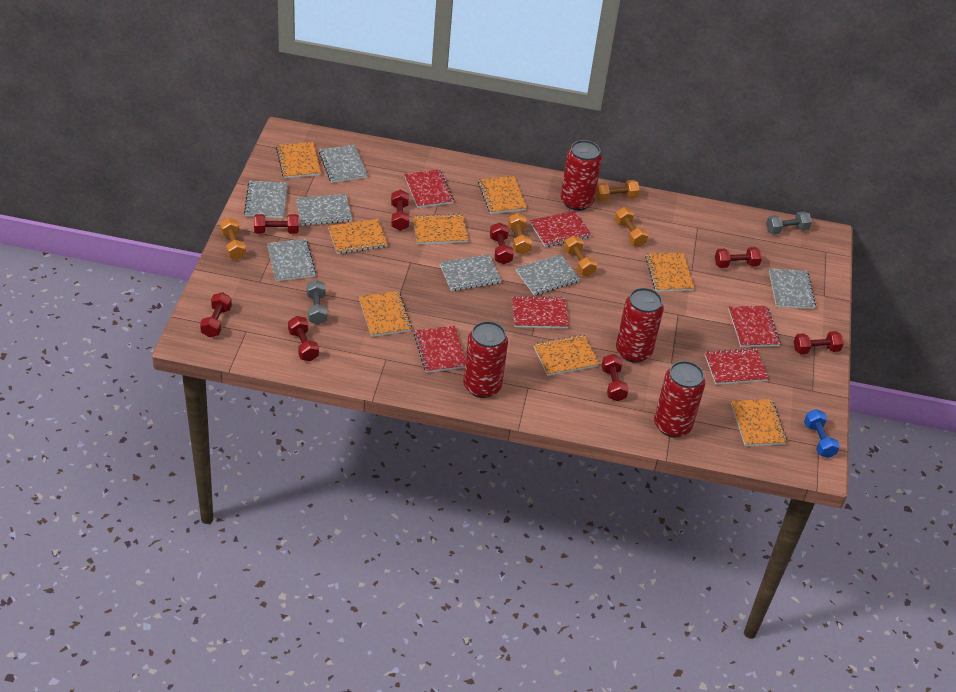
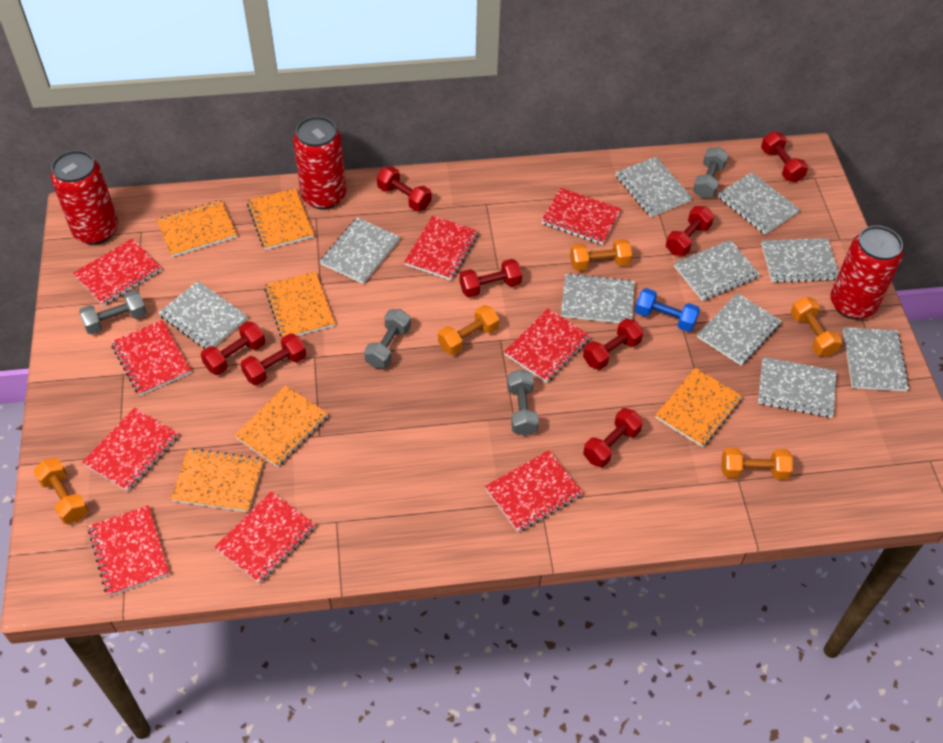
grey dumbbell: 2 -> 4
grey notebook: 7 -> 10
orange notebook: 8 -> 6
red can: 4 -> 3
red notebook: 6 -> 9

